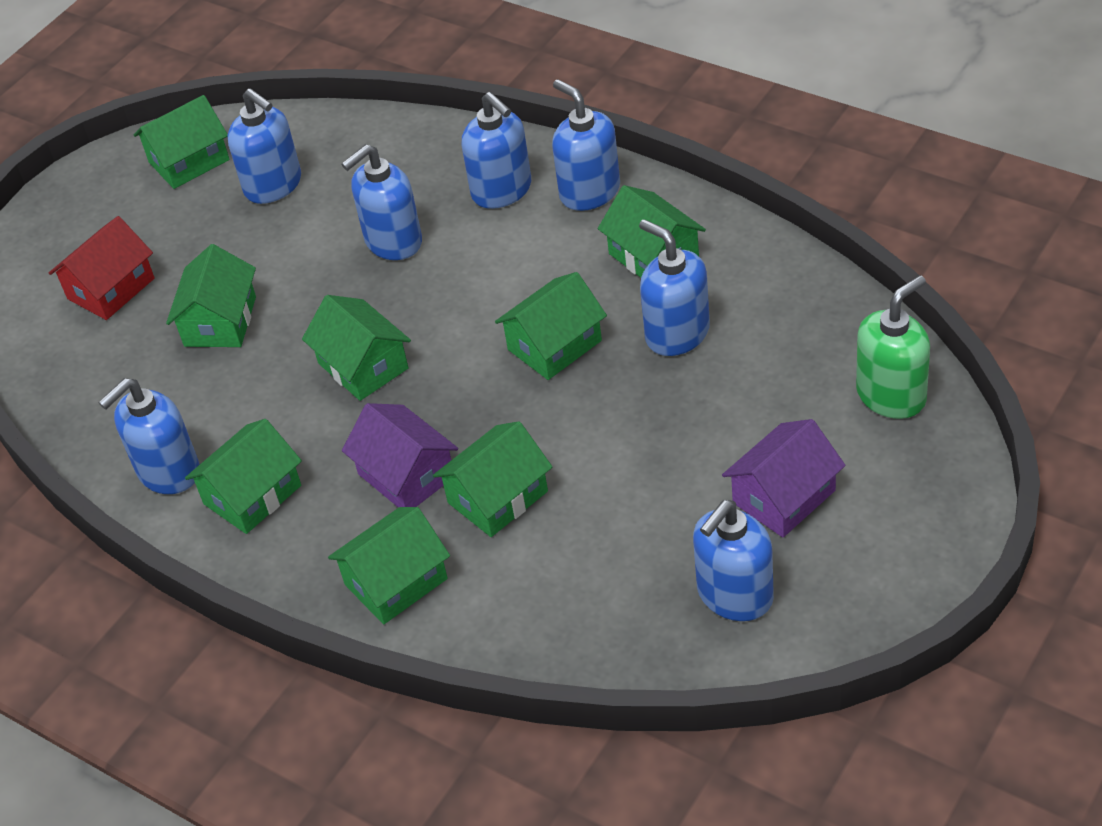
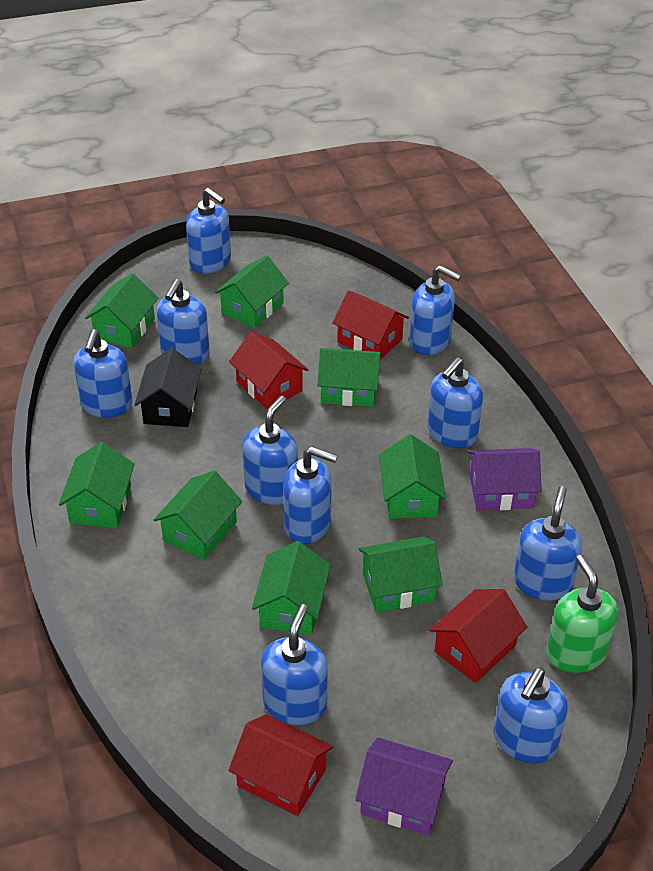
black house: 0 -> 1
blue soap dispenser: 7 -> 10
red house: 1 -> 4

